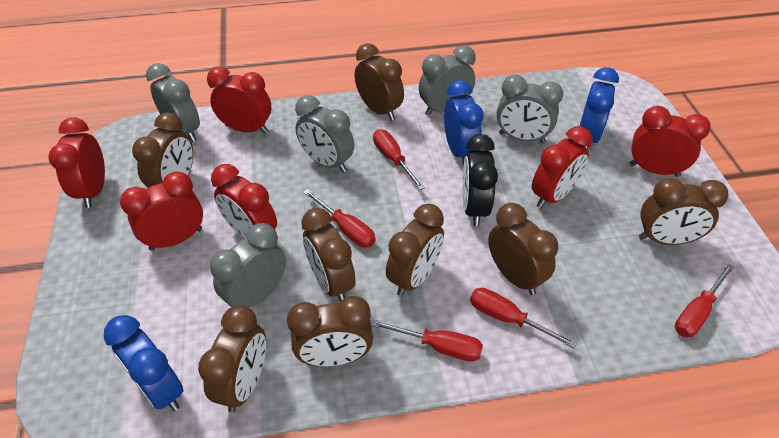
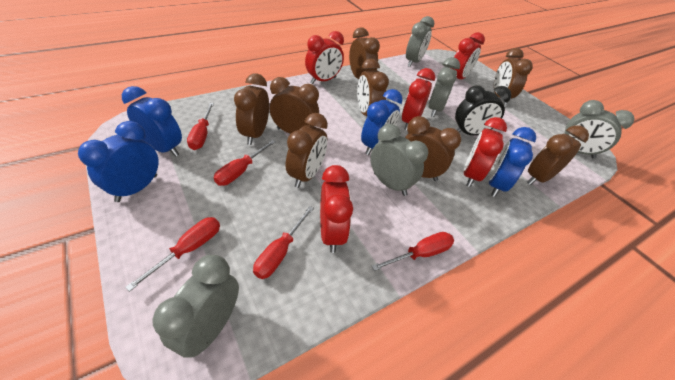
blue clock: 3 -> 4
red clock: 6 -> 5

